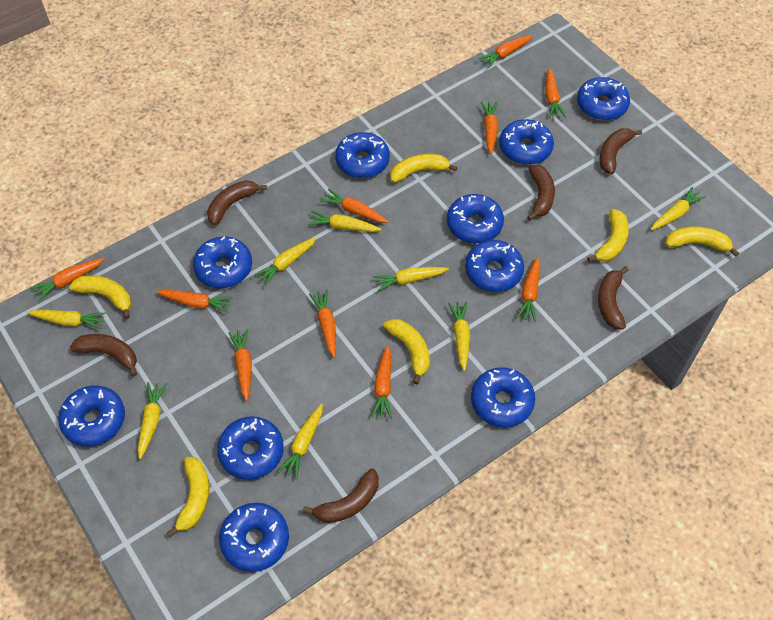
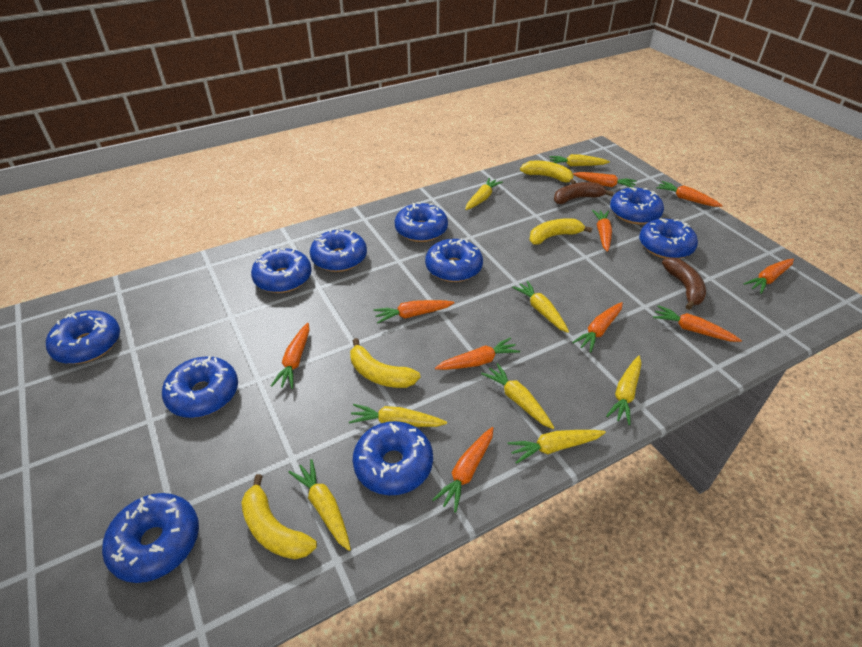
brown banana: 6 -> 2
yellow banana: 6 -> 4

